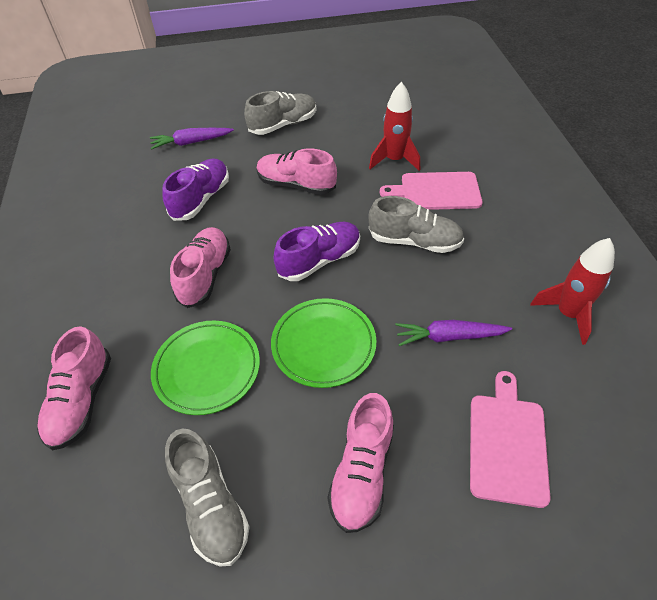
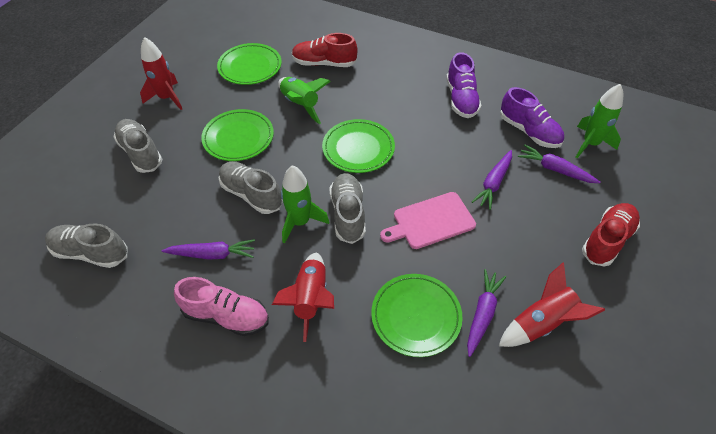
green plate: 2 -> 4
green rocket: 0 -> 3
grey shoe: 3 -> 4
pink cutting board: 2 -> 1
pink shoe: 4 -> 1
purple carrot: 2 -> 4
red rocket: 2 -> 3
red shoe: 0 -> 2

